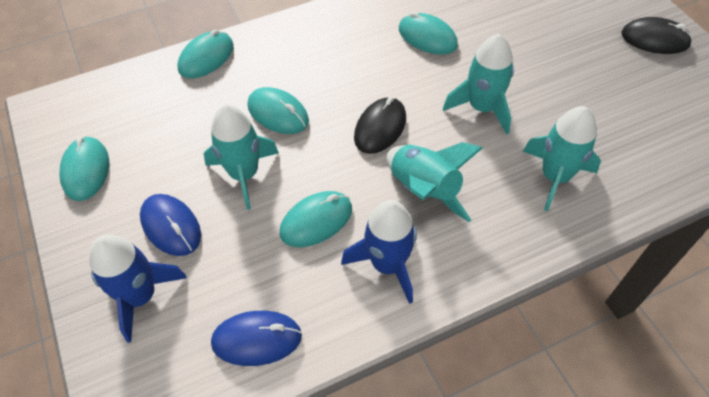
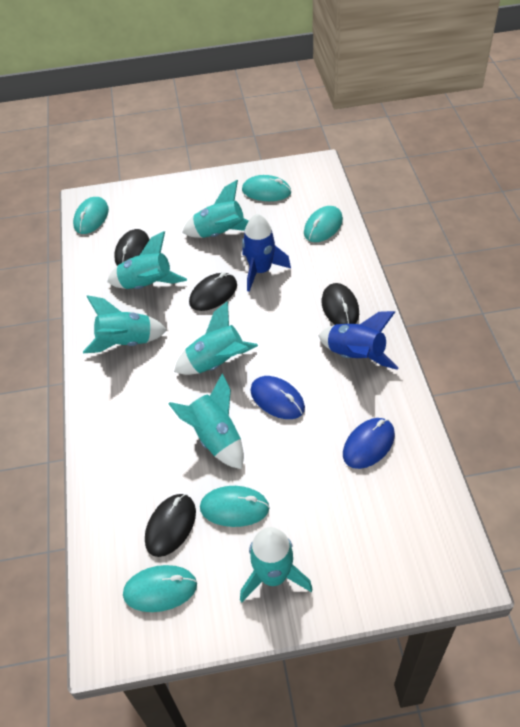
black mouse: 2 -> 4
turquoise rocket: 4 -> 6

